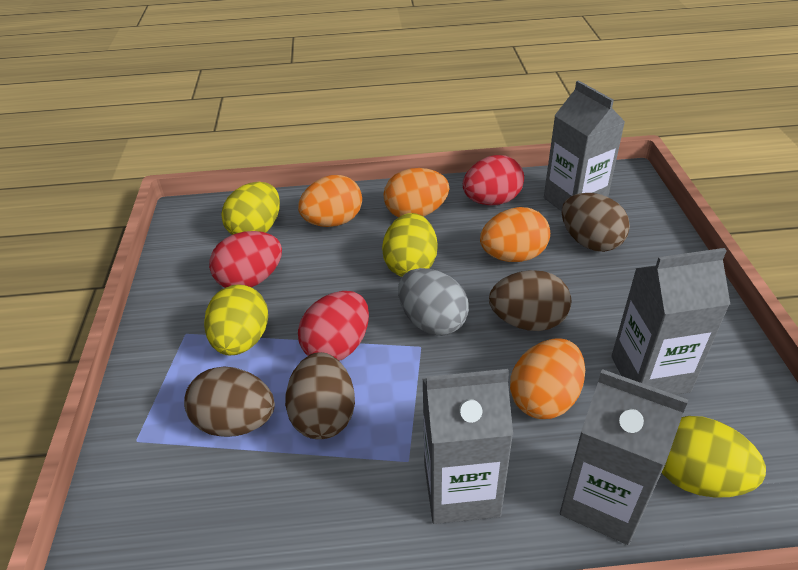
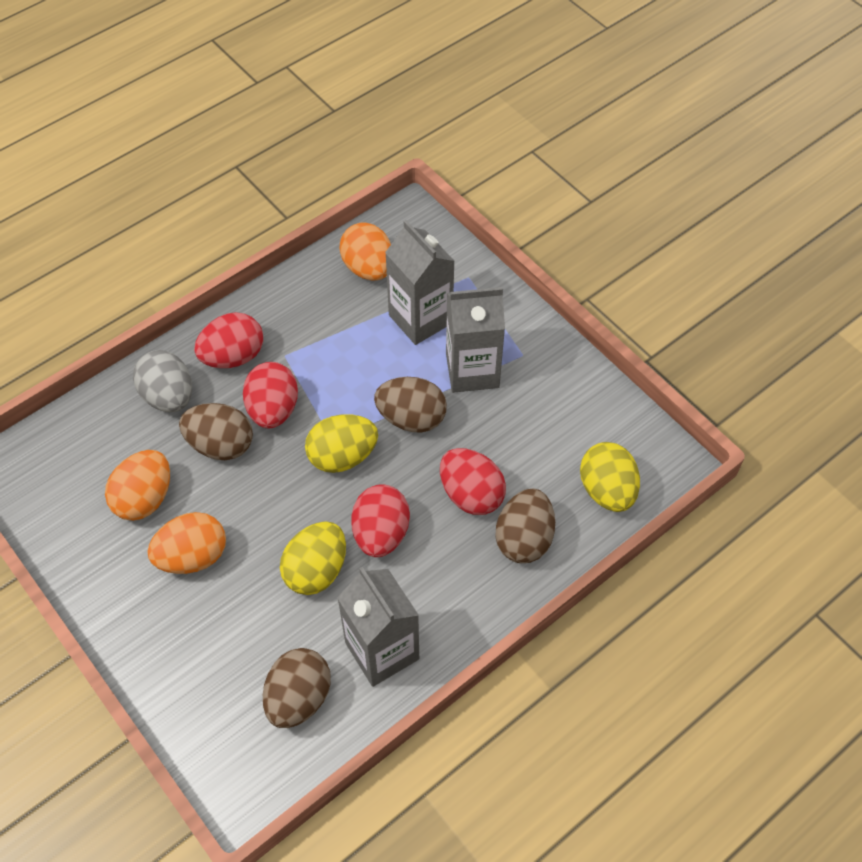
grey carton: 4 -> 3
orange egg: 4 -> 3
red egg: 3 -> 4
yellow egg: 4 -> 3

